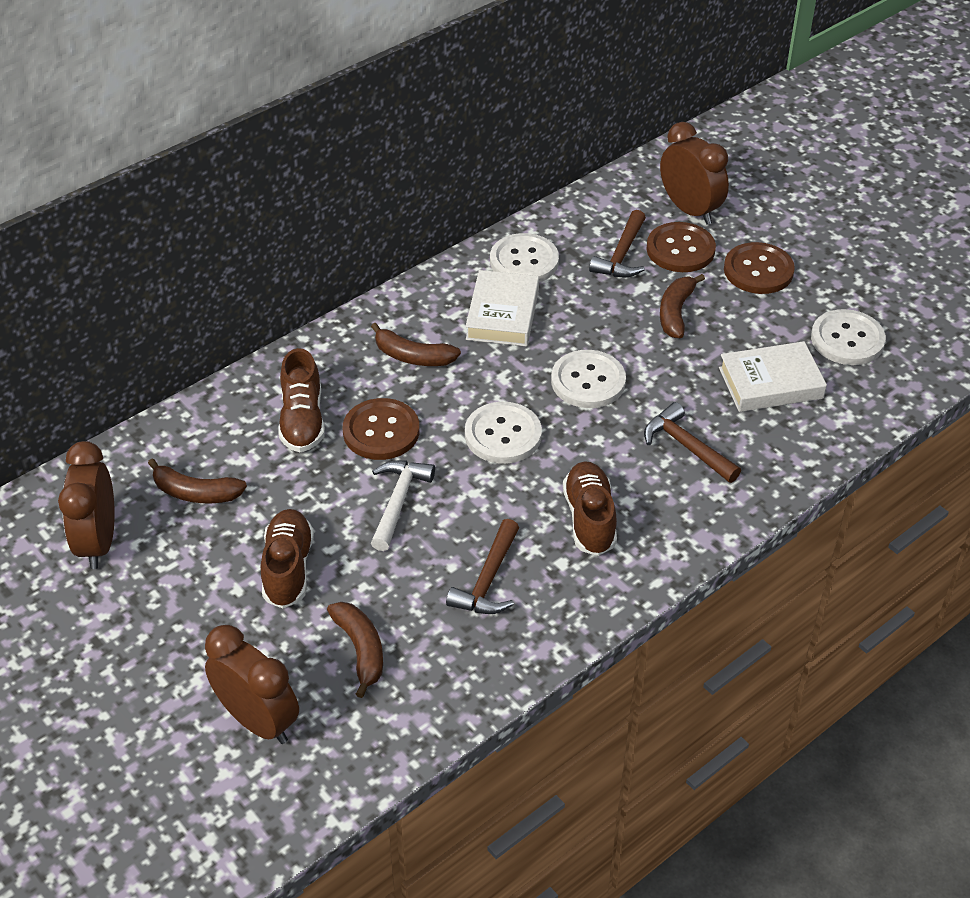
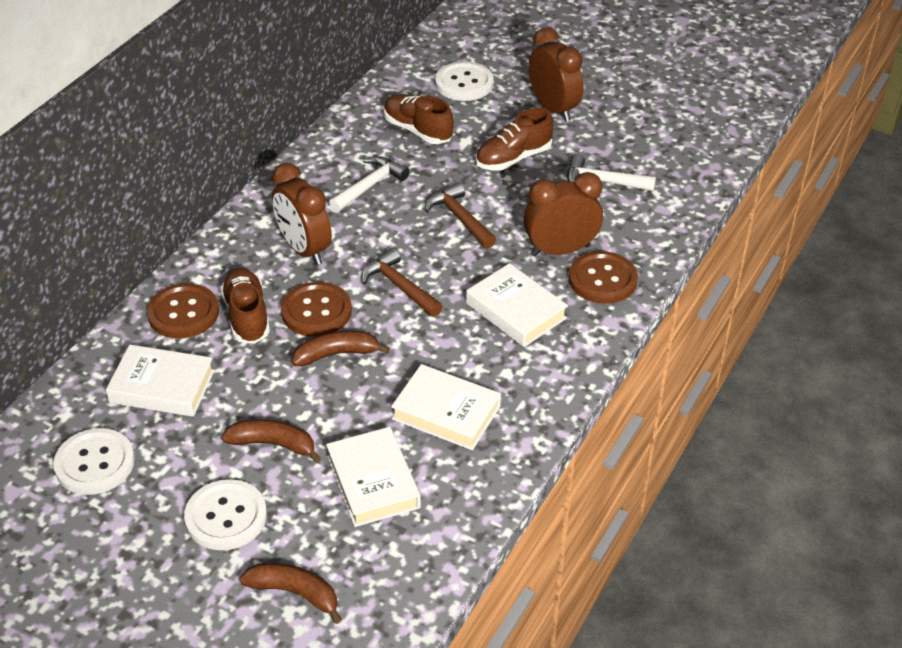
brown banana: 4 -> 3
brown hammer: 3 -> 2
white book: 2 -> 4
white button: 4 -> 3
white hammer: 1 -> 2

